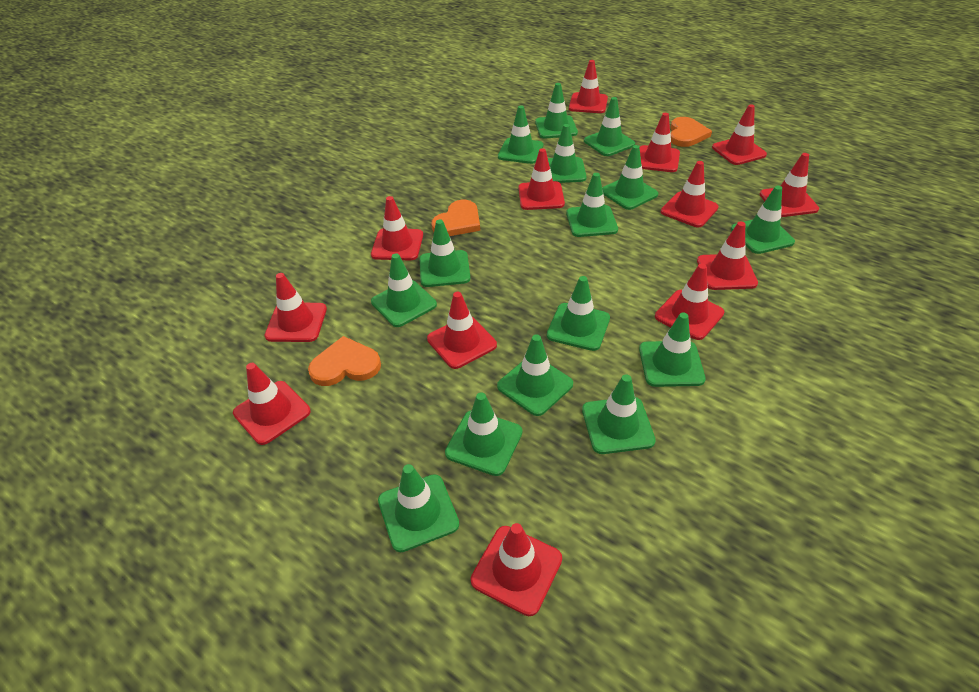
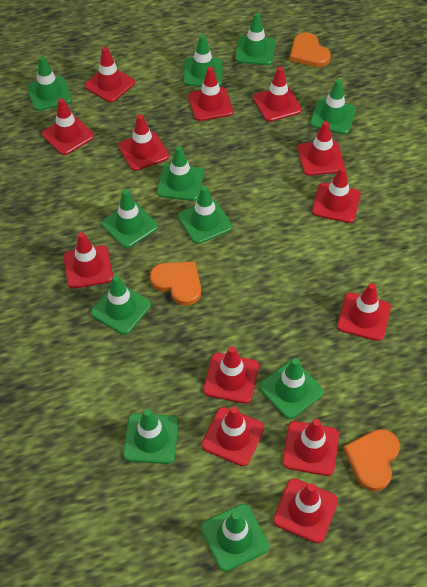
green traffic cone: 15 -> 11

